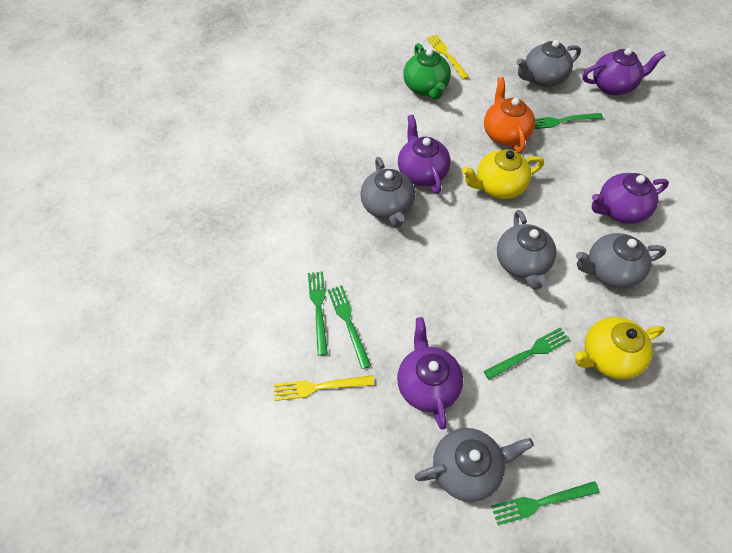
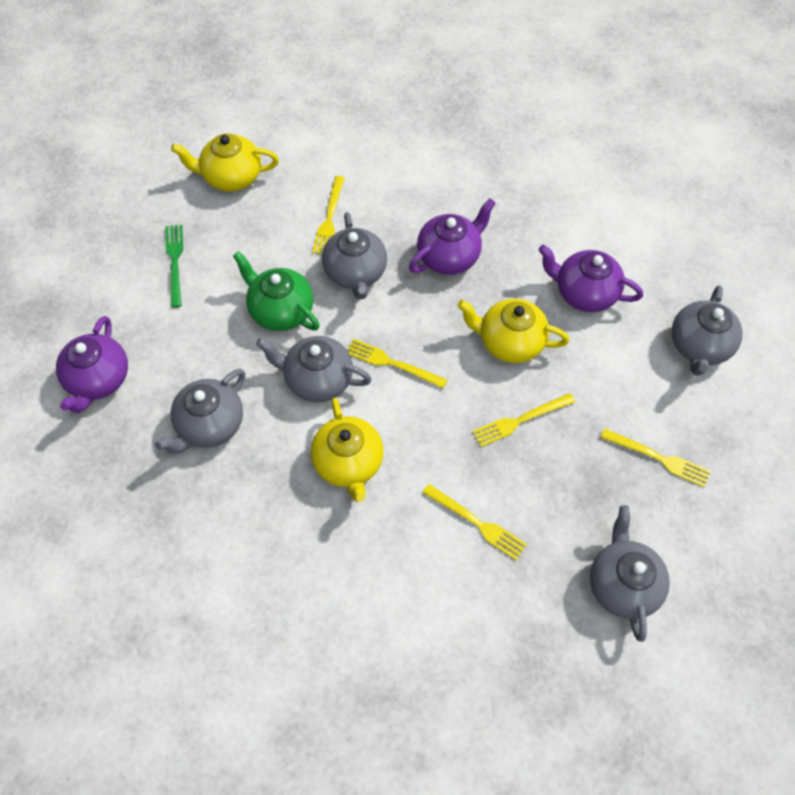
green fork: 5 -> 1
orange teapot: 1 -> 0
purple teapot: 4 -> 3
yellow fork: 2 -> 5
yellow teapot: 2 -> 3

